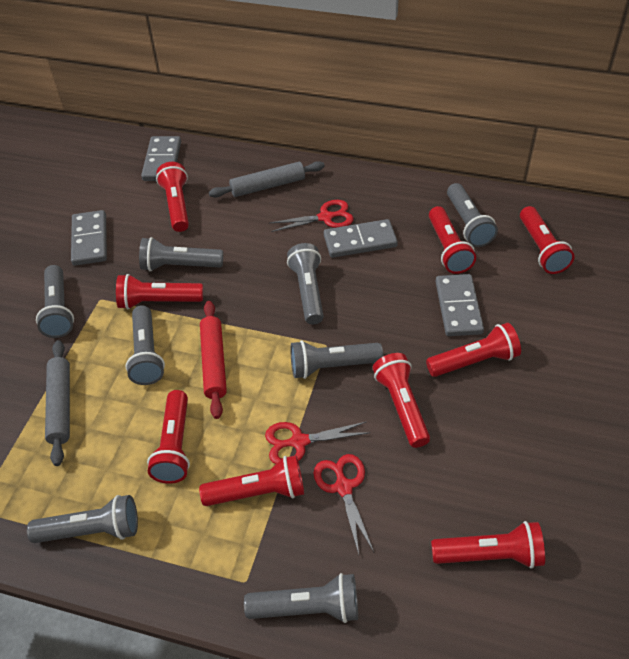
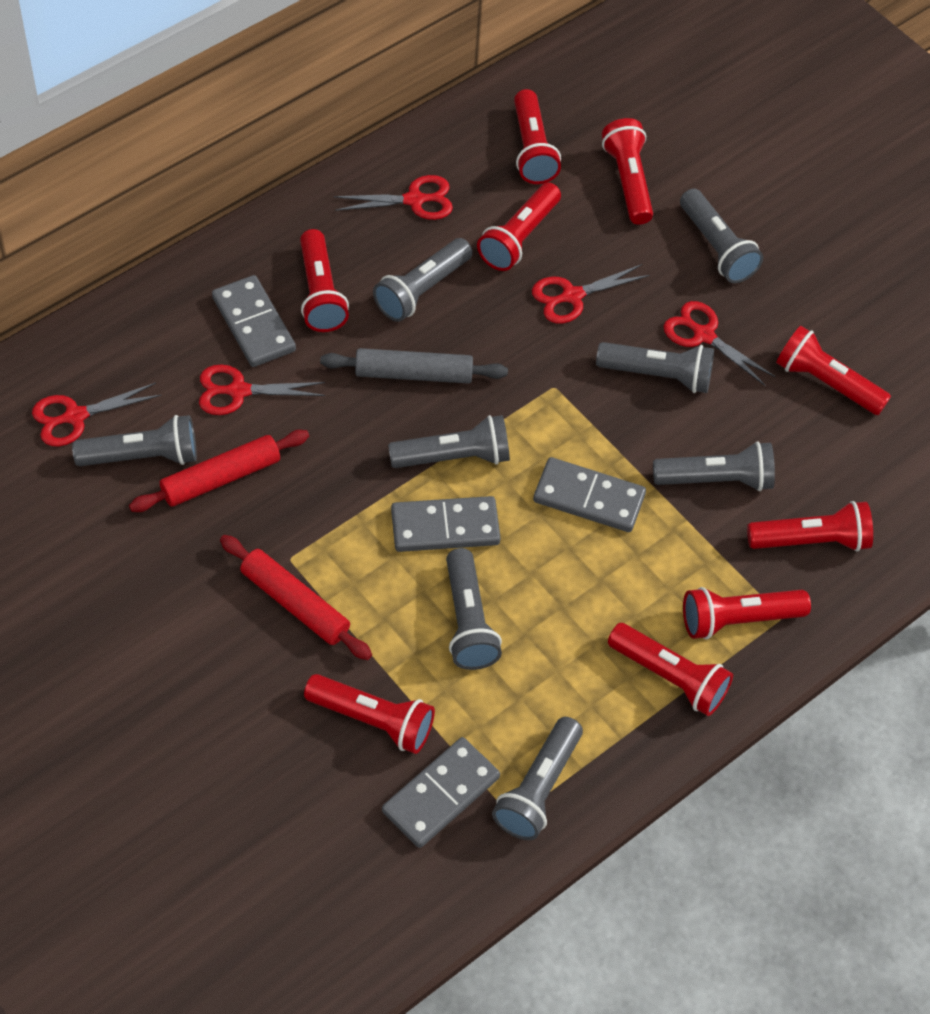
grey rolling pin: 2 -> 1
red rolling pin: 1 -> 2
red scissors: 3 -> 5

